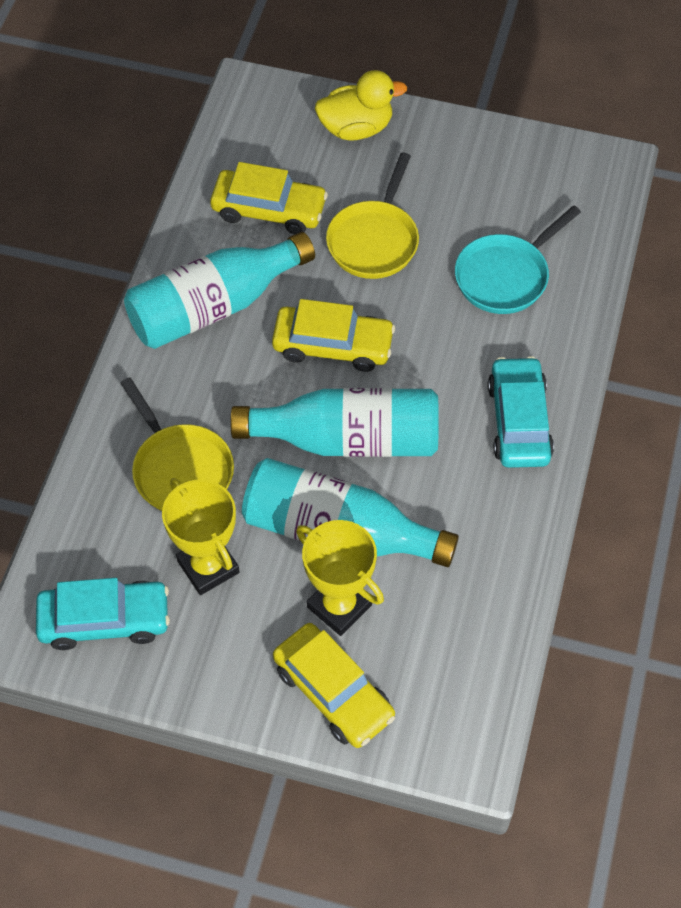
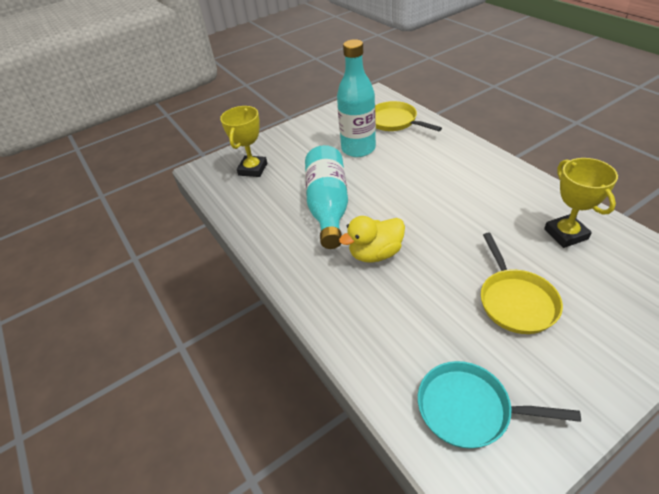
turquoise bottle: 3 -> 2
turquoise car: 2 -> 0
yellow car: 3 -> 0

